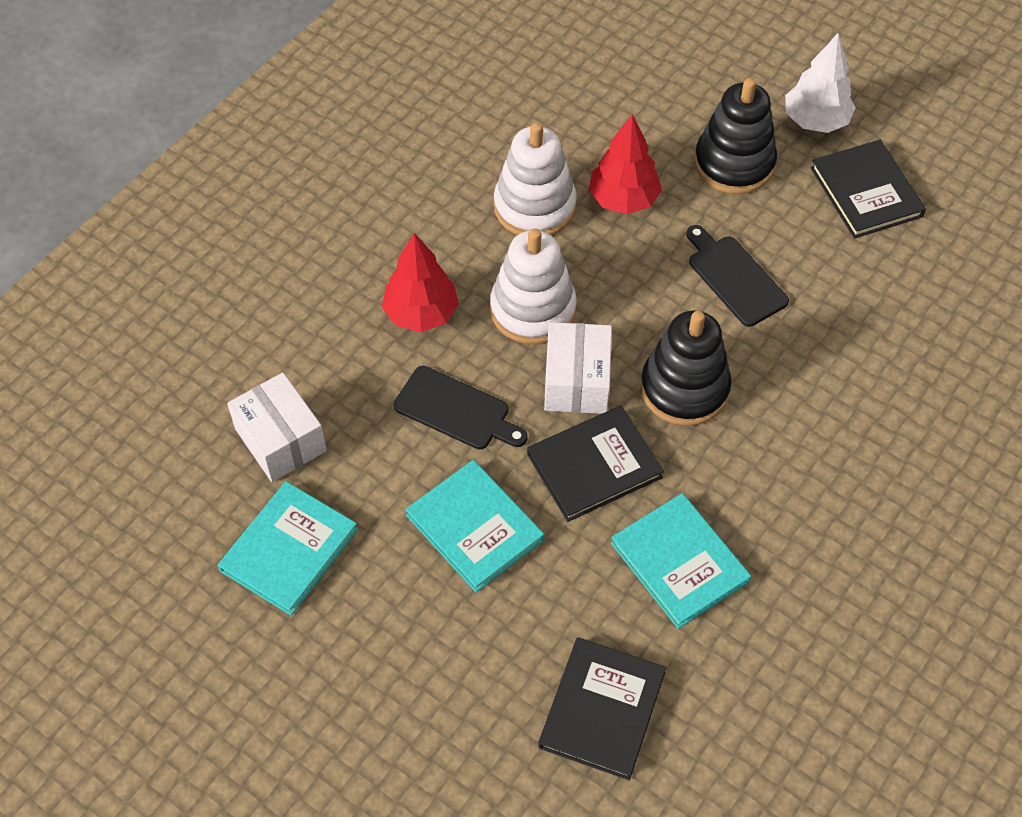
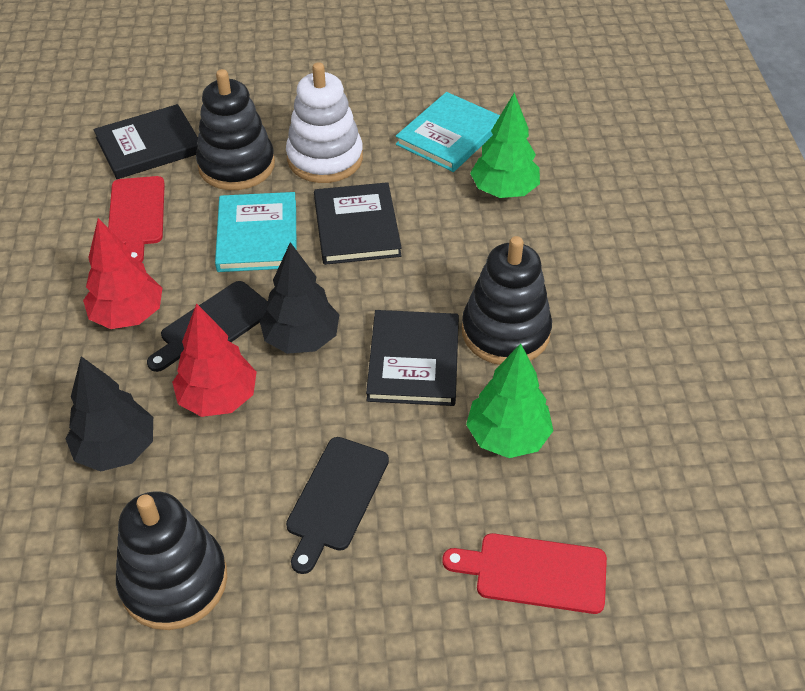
black stacking toy: 2 -> 3
black tree: 0 -> 2
green tree: 0 -> 2
red cutting board: 0 -> 2
turquoise book: 3 -> 2
white box: 2 -> 0
white stacking toy: 2 -> 1
white tree: 1 -> 0

